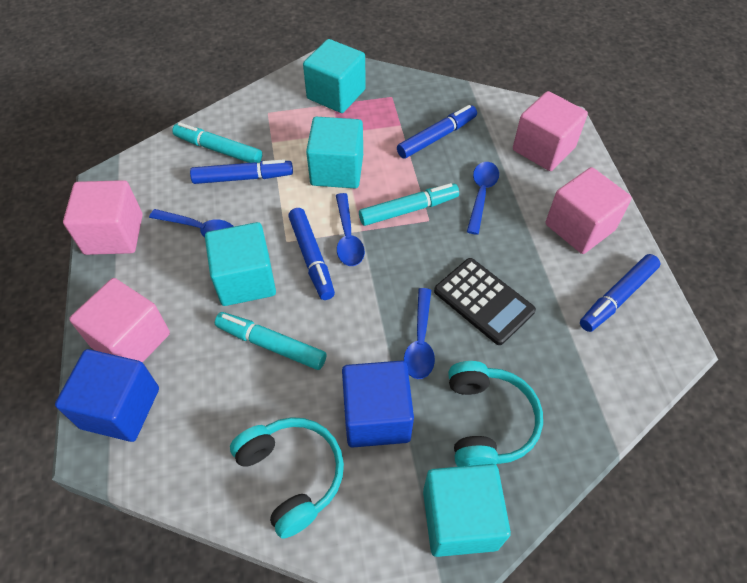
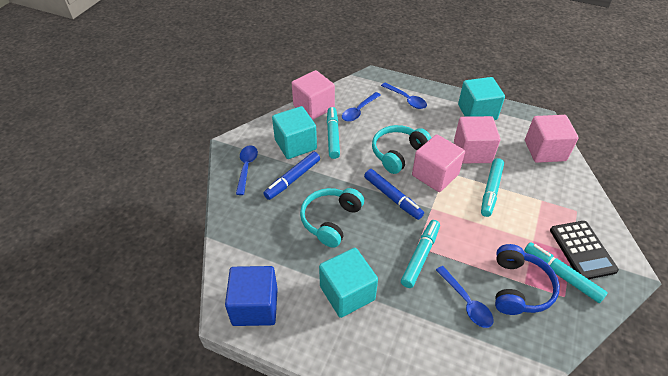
blue cube: 2 -> 1
blue headphones: 0 -> 1
blue marker: 4 -> 2
turquoise cube: 4 -> 3
turquoise marker: 3 -> 4

